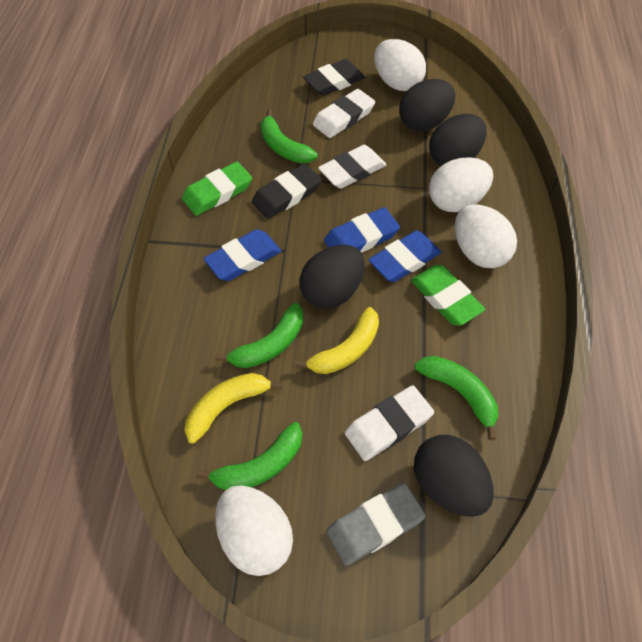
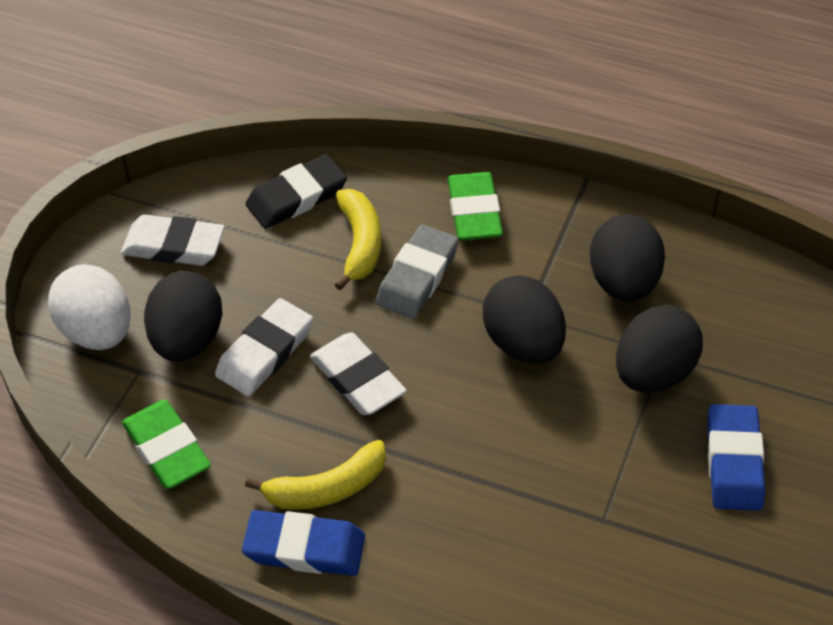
black eraser: 2 -> 1
blue eraser: 3 -> 2
green banana: 4 -> 0
white egg: 4 -> 1

